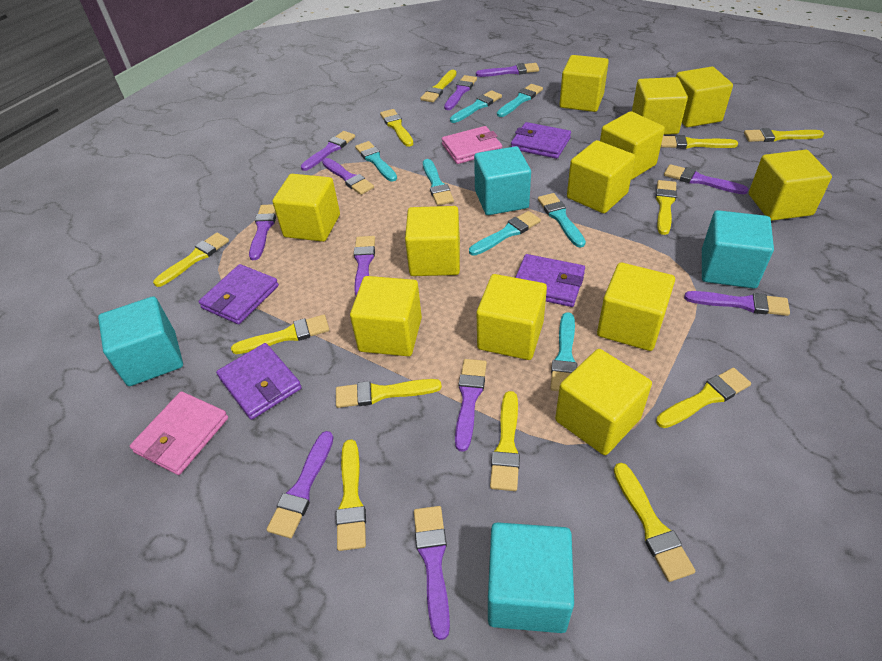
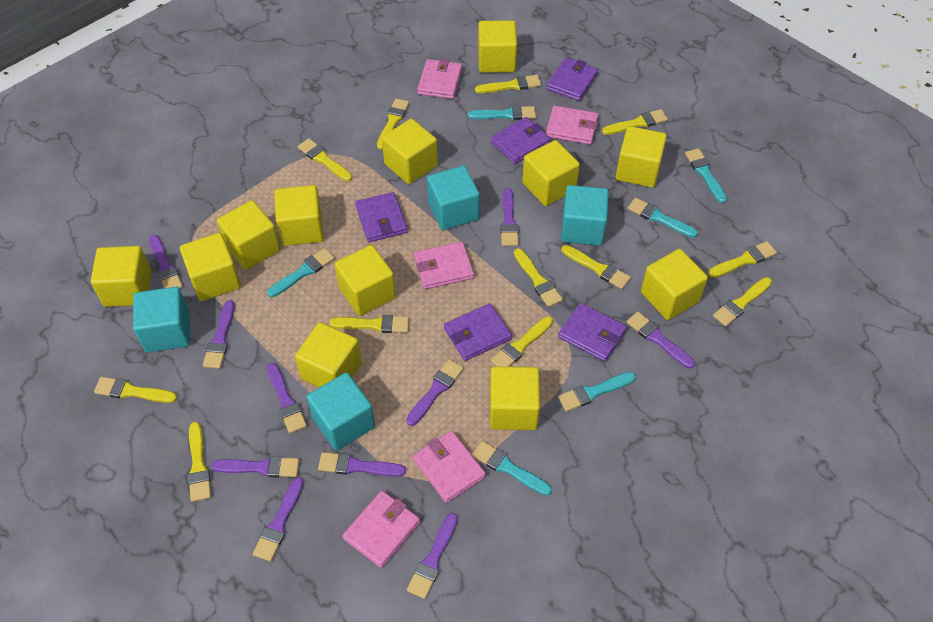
pink wallet: 2 -> 5
purple brush: 11 -> 10
purple wallet: 4 -> 5
turquoise brush: 7 -> 6

